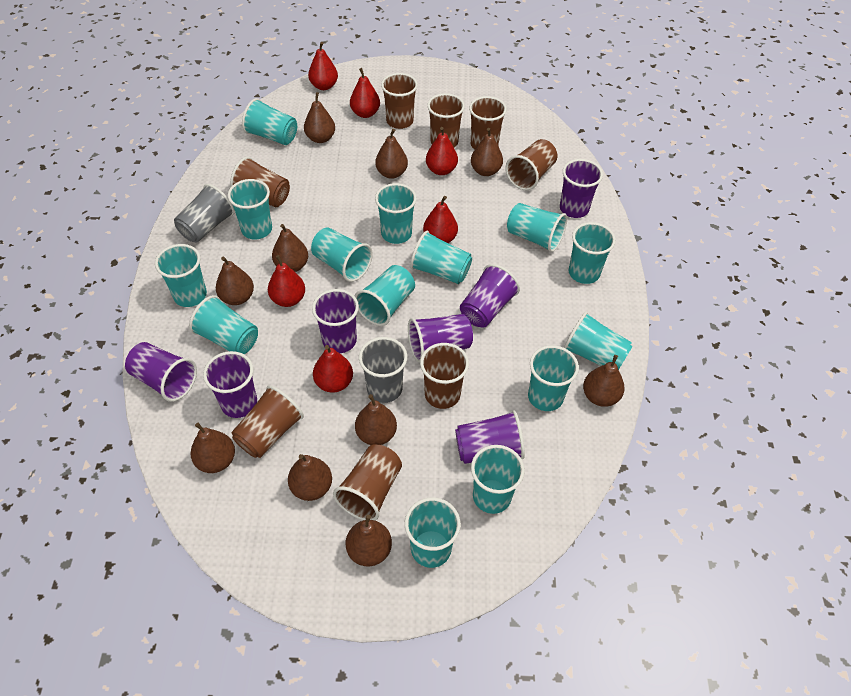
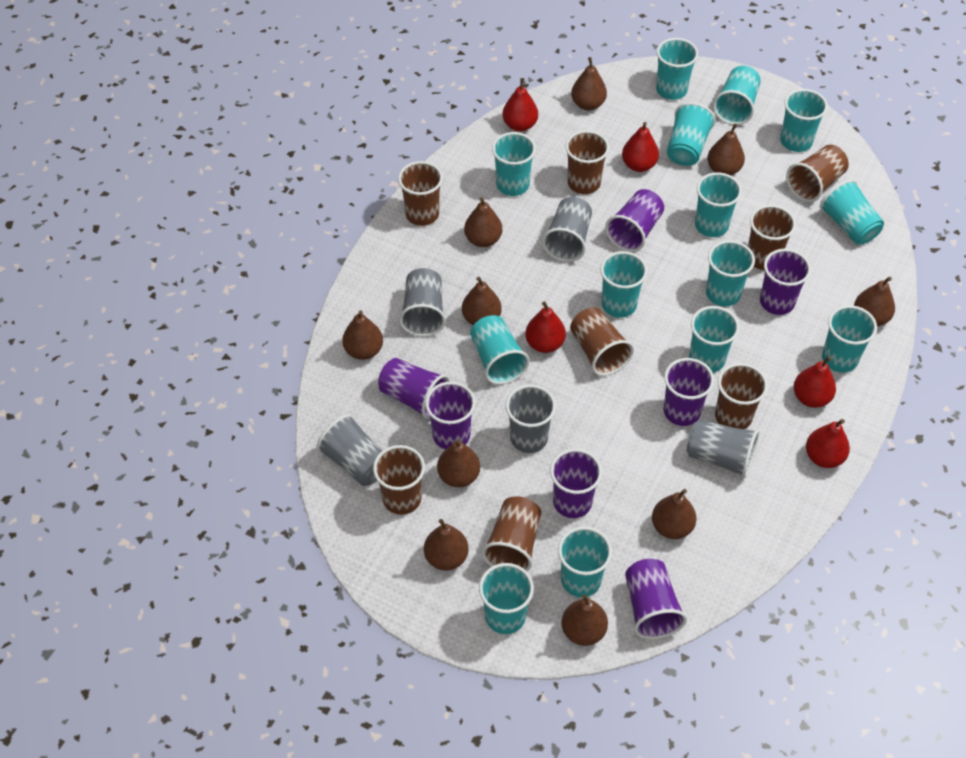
grey cup: 2 -> 5
red pear: 6 -> 5

